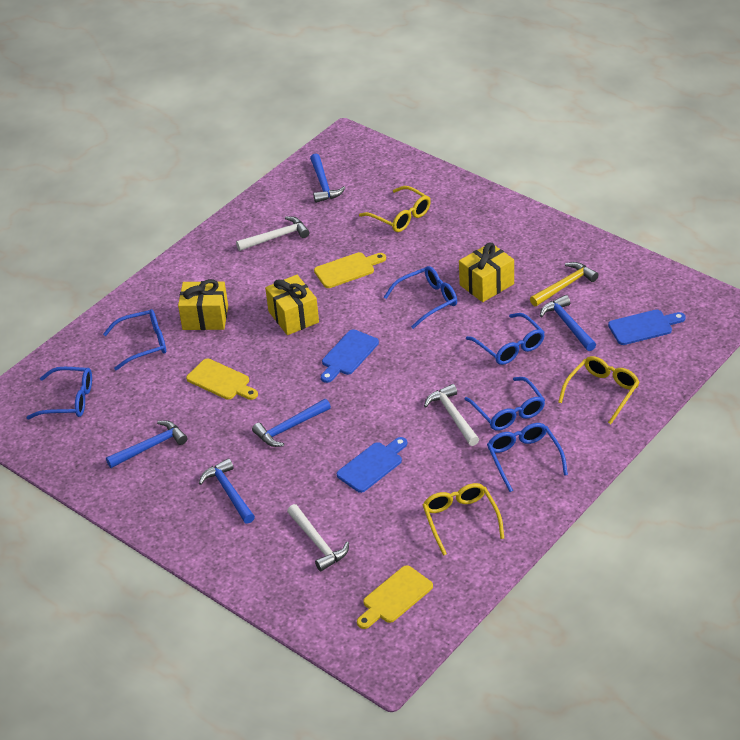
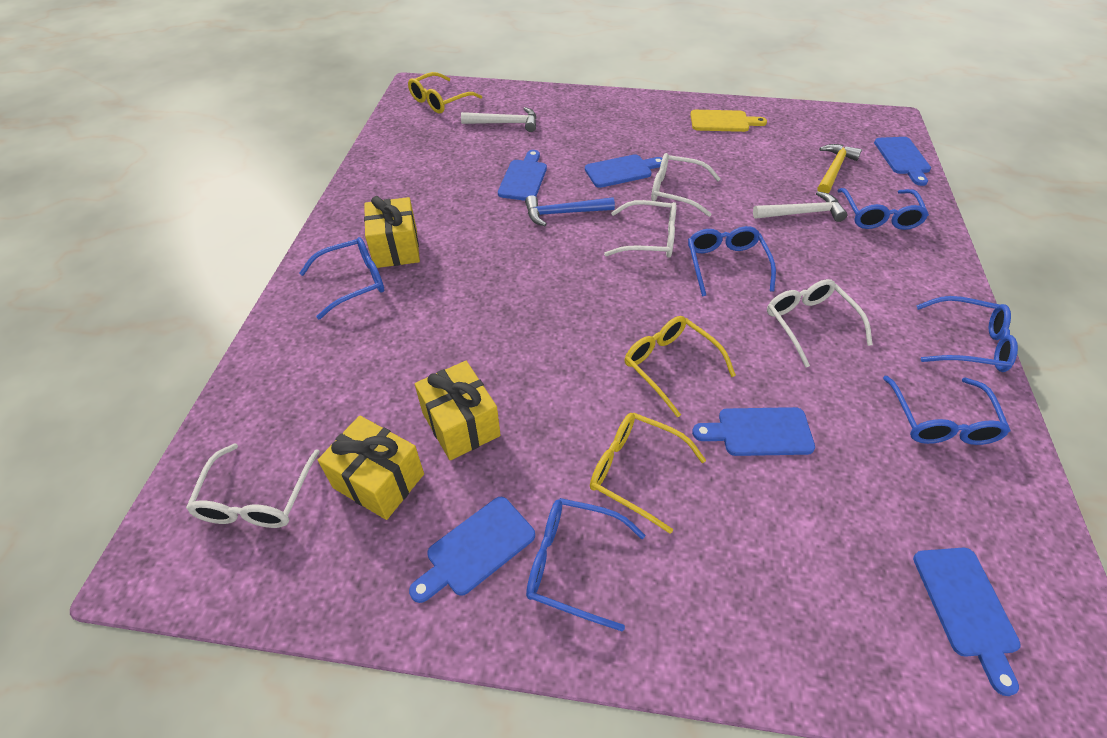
blue cutting board: 3 -> 6
blue hammer: 5 -> 1
white glasses: 0 -> 4
white hammer: 3 -> 2
yellow cutting board: 3 -> 1

